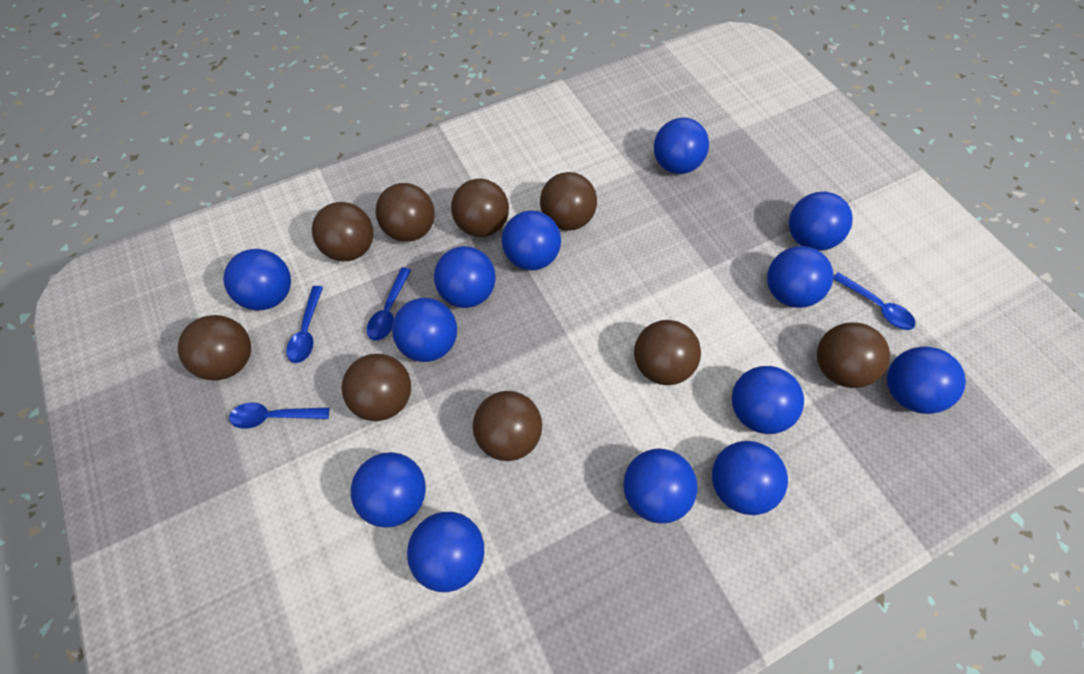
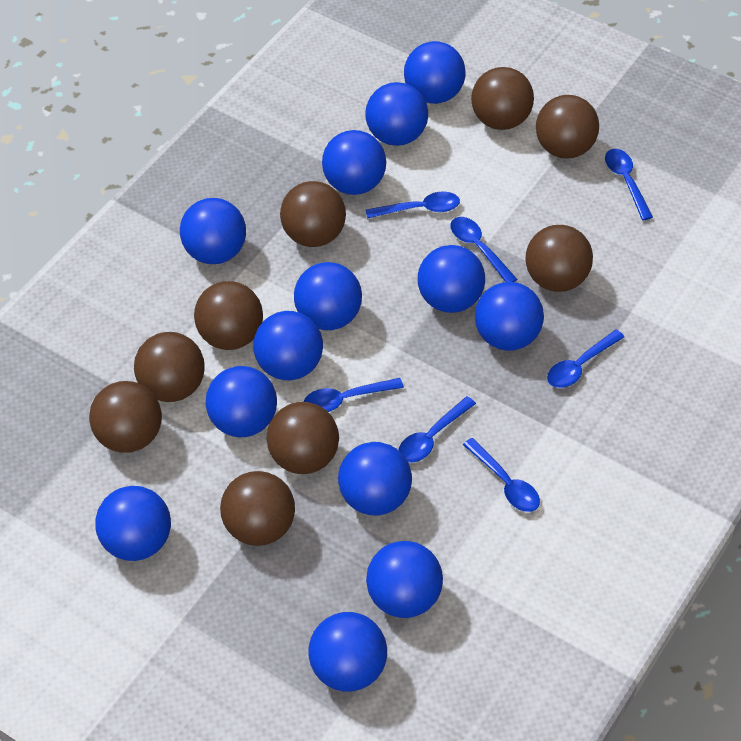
blue spoon: 4 -> 7

